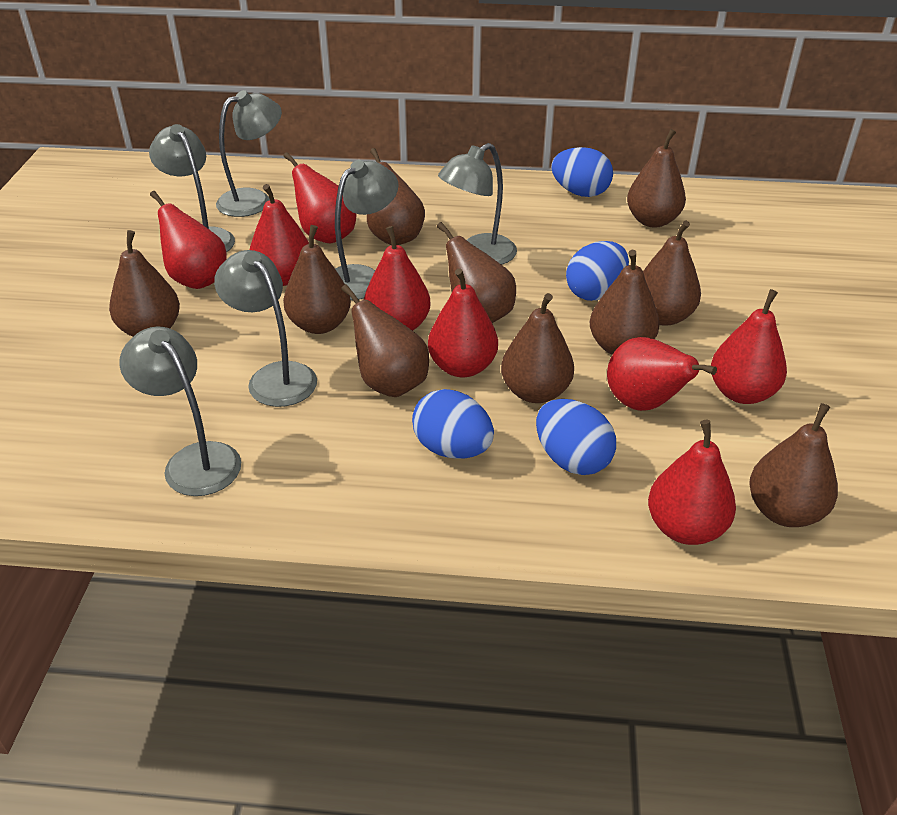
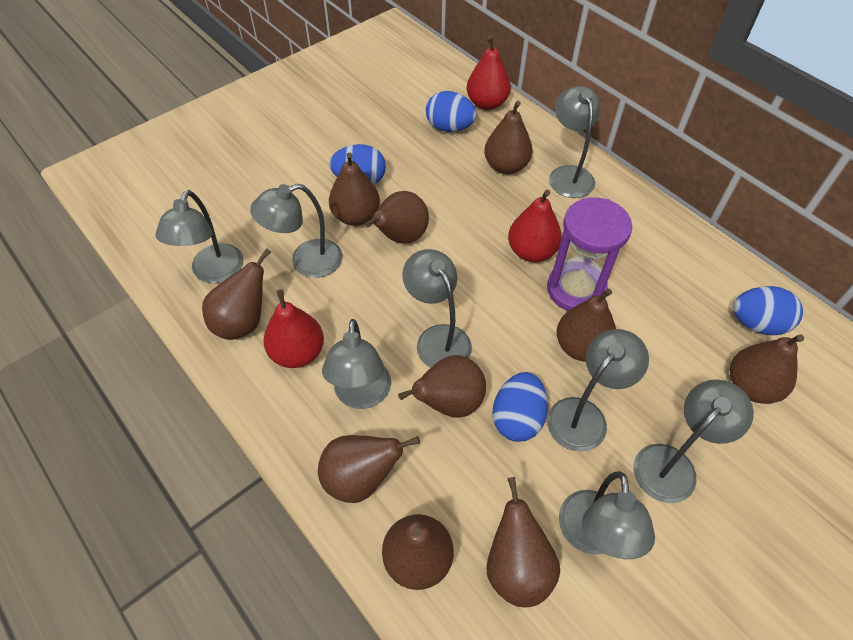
grey lamp: 6 -> 8
purple hourglass: 0 -> 1
red pear: 8 -> 3

